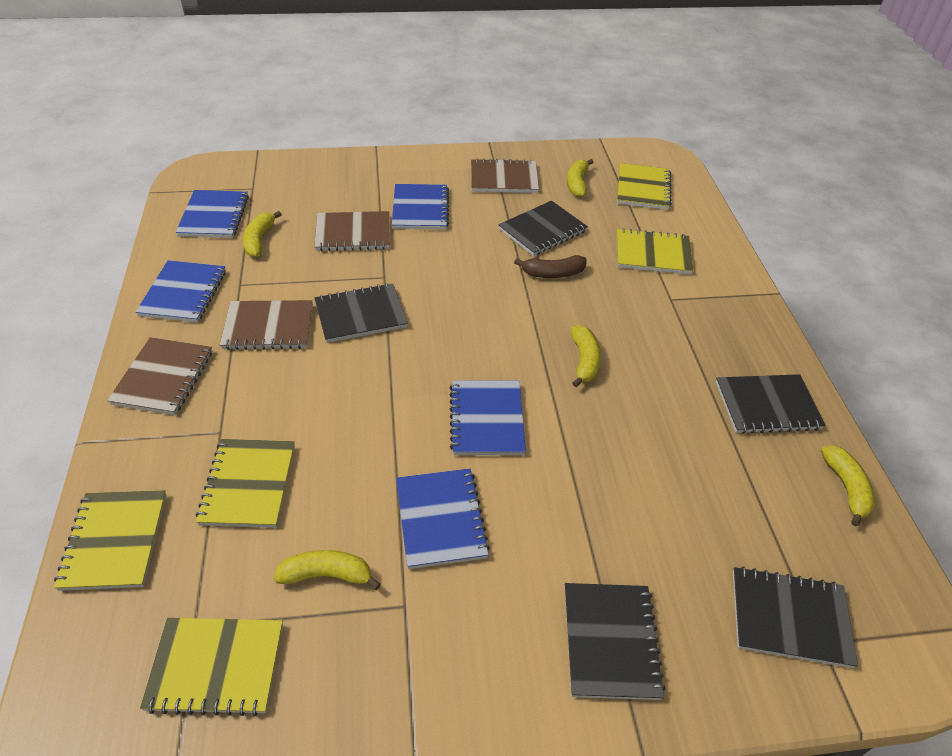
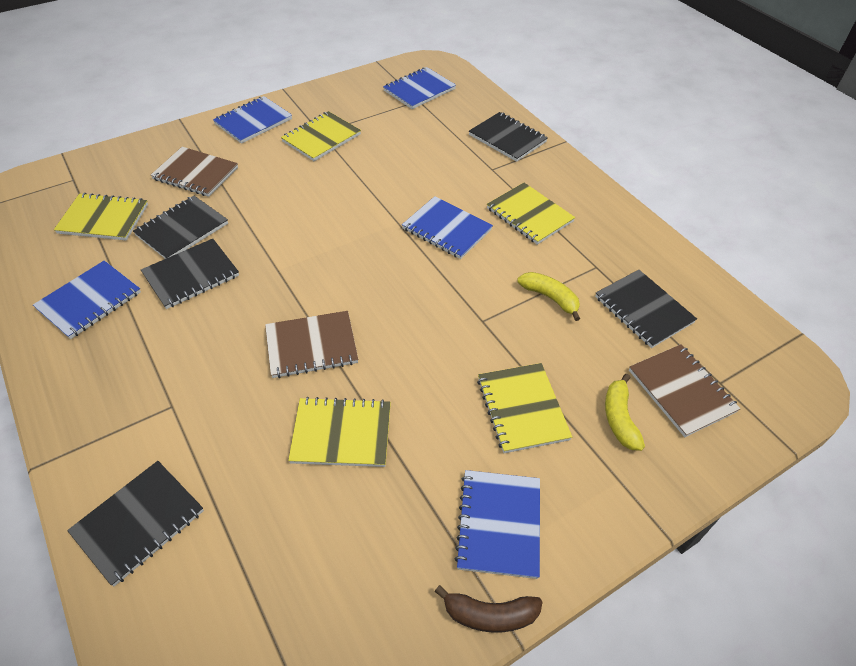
brown notebook: 4 -> 3
yellow banana: 5 -> 2

